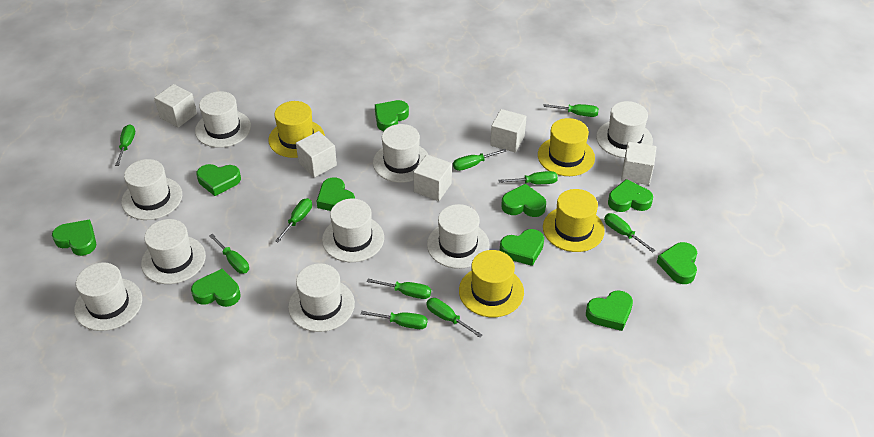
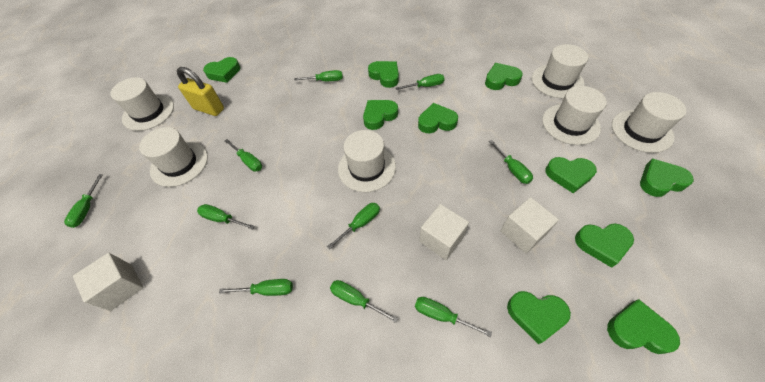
white cube: 5 -> 3
white hat: 9 -> 6
yellow hat: 4 -> 0
yellow padlock: 0 -> 1

